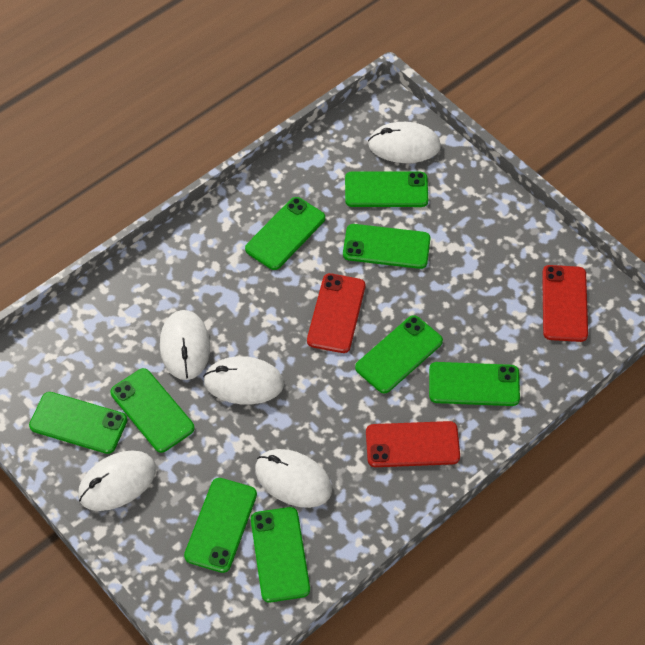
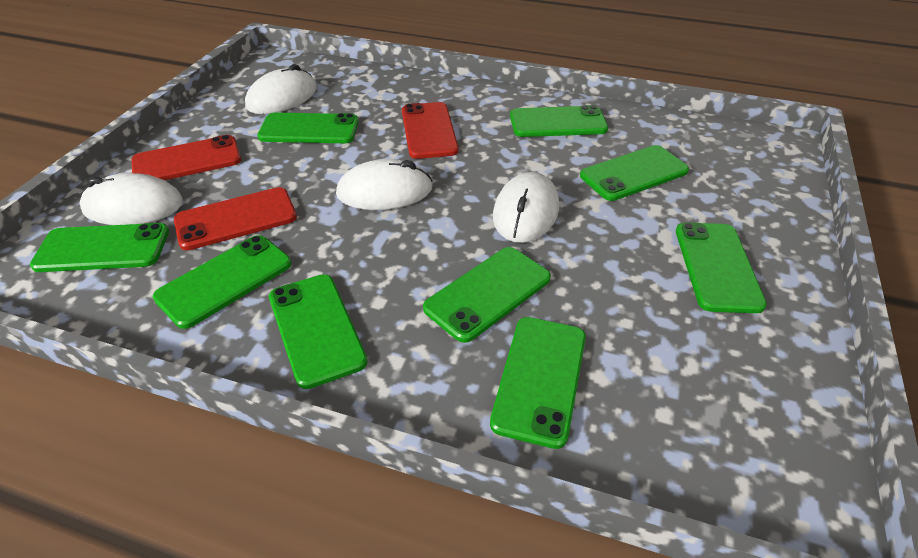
white mouse: 5 -> 4

